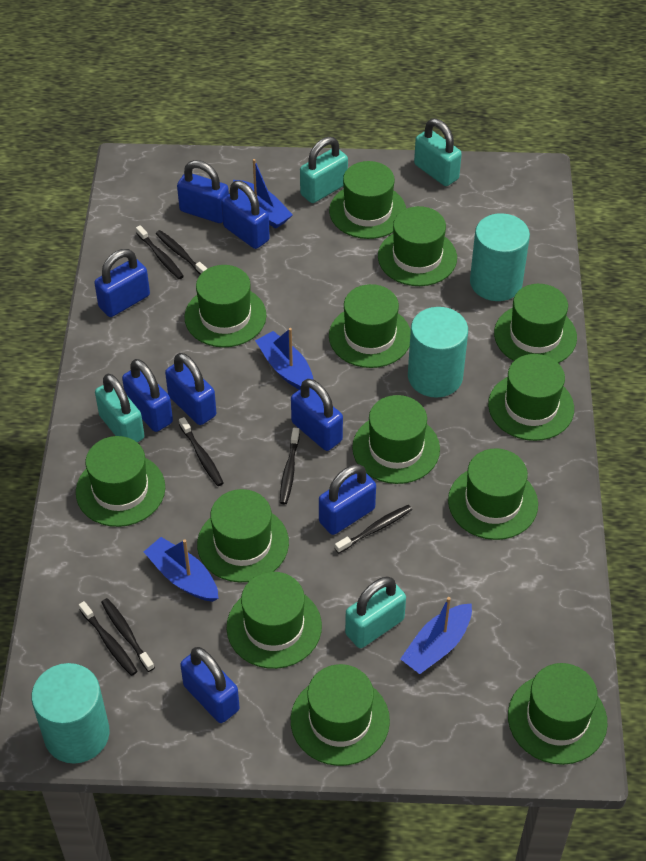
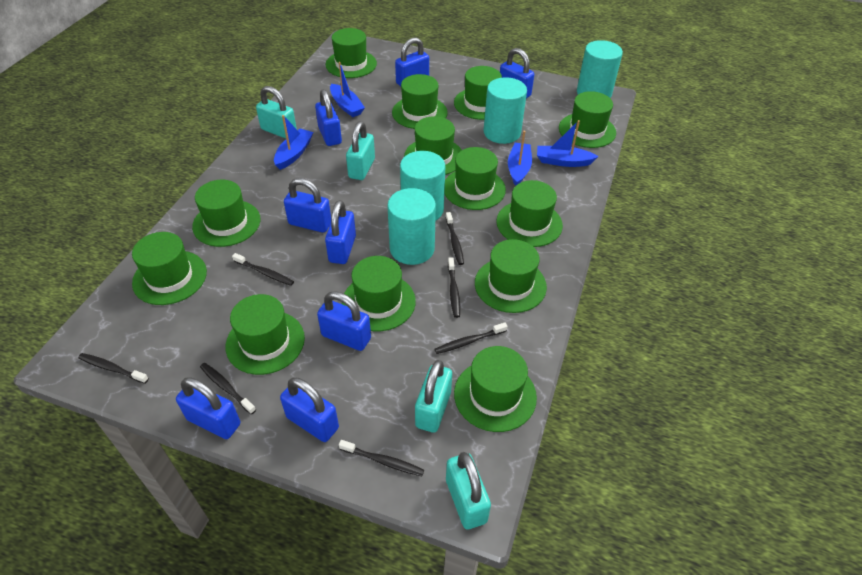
turquoise cylinder: 3 -> 4

